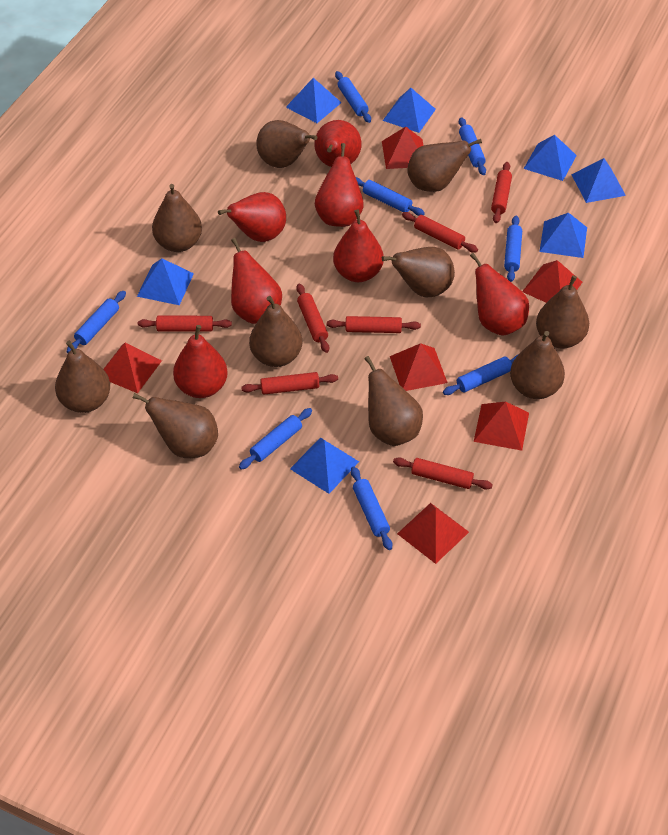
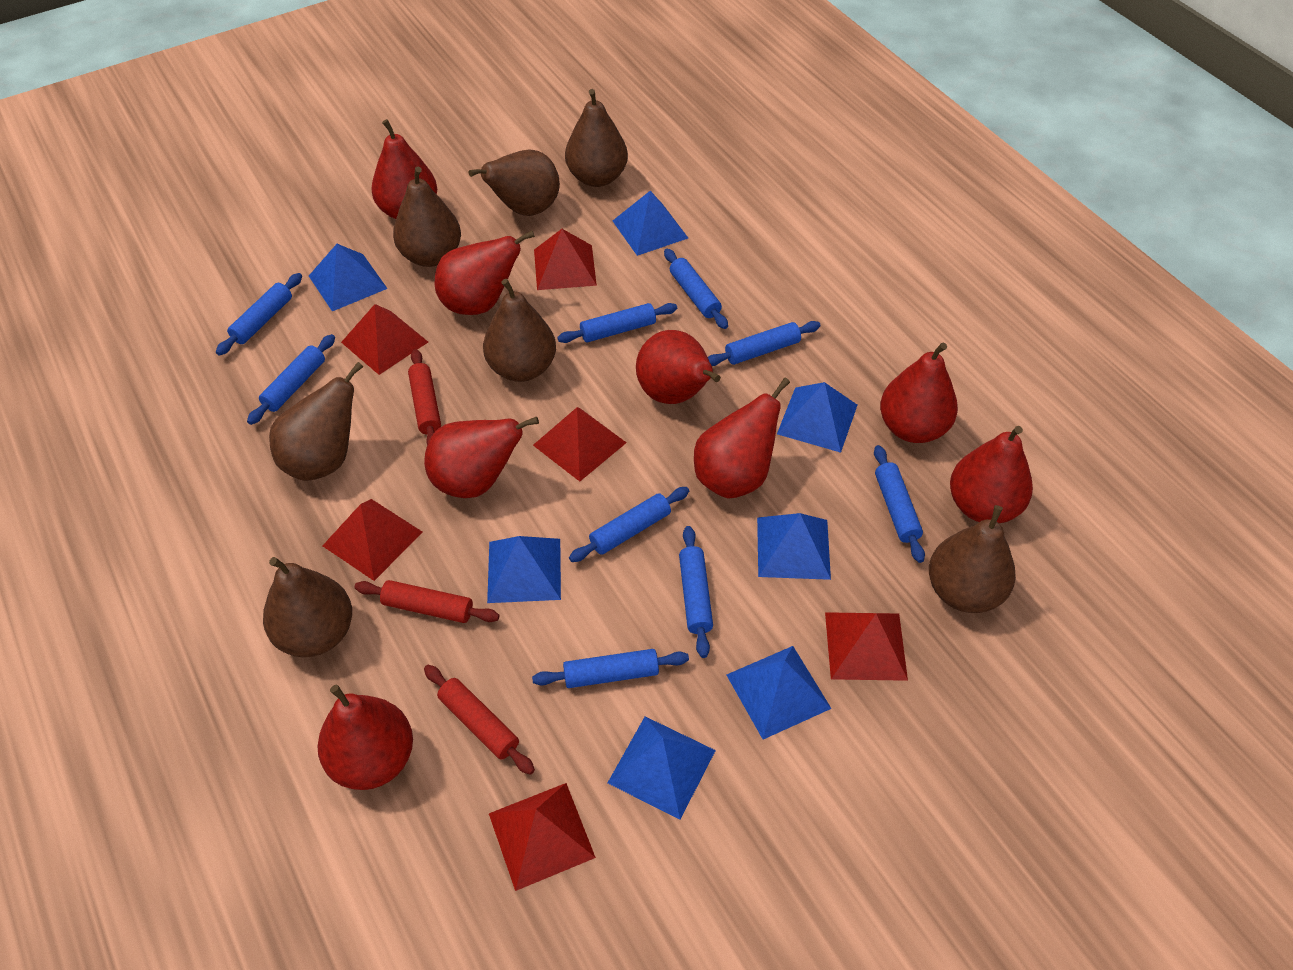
blue rolling pin: 8 -> 9
brown pear: 10 -> 7
red pear: 7 -> 8
red rolling pin: 7 -> 3

